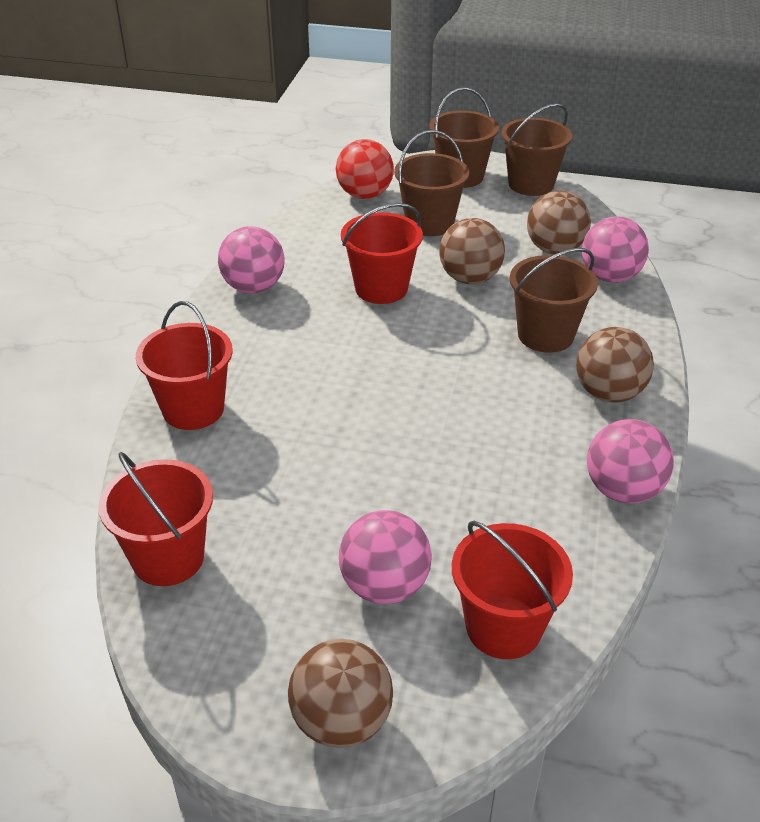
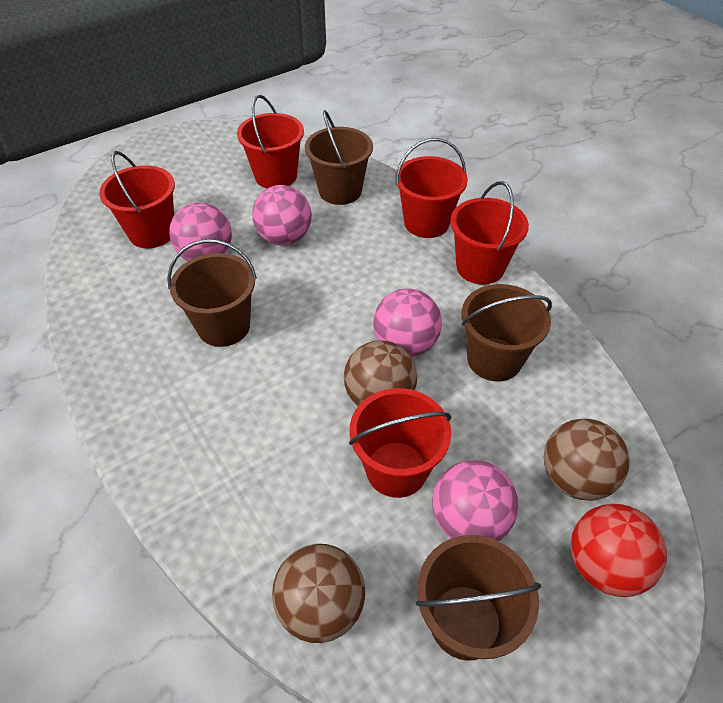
brown ball: 4 -> 3
red bucket: 4 -> 5

